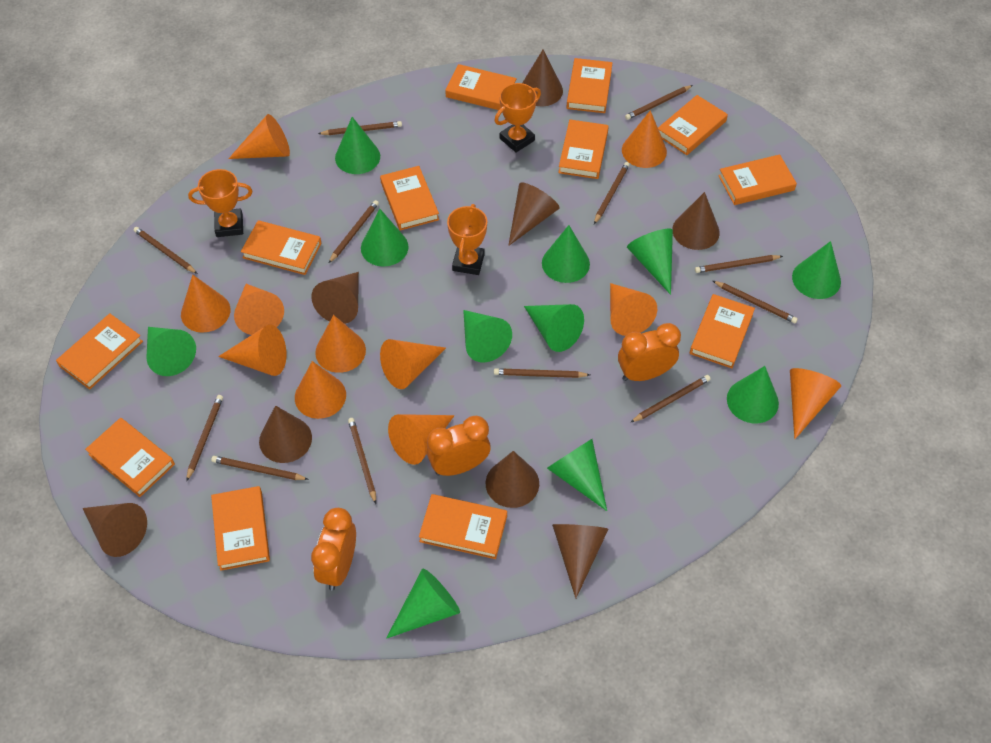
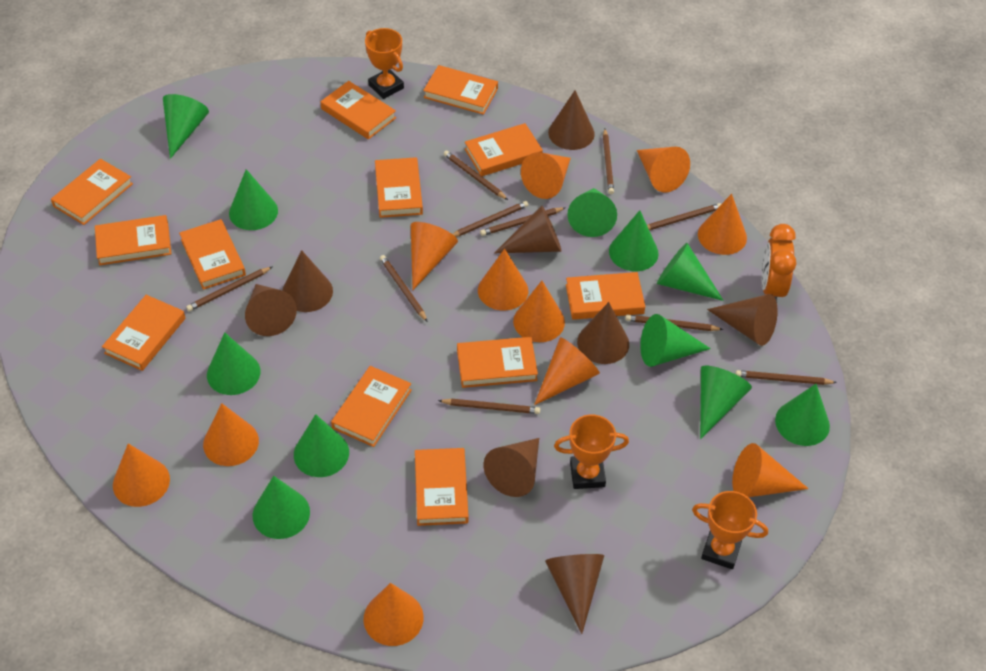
brown pencil: 12 -> 10
orange clock: 3 -> 1

